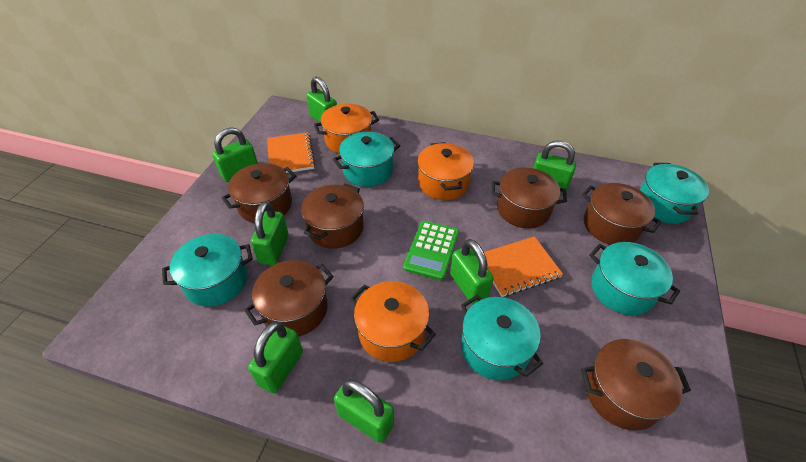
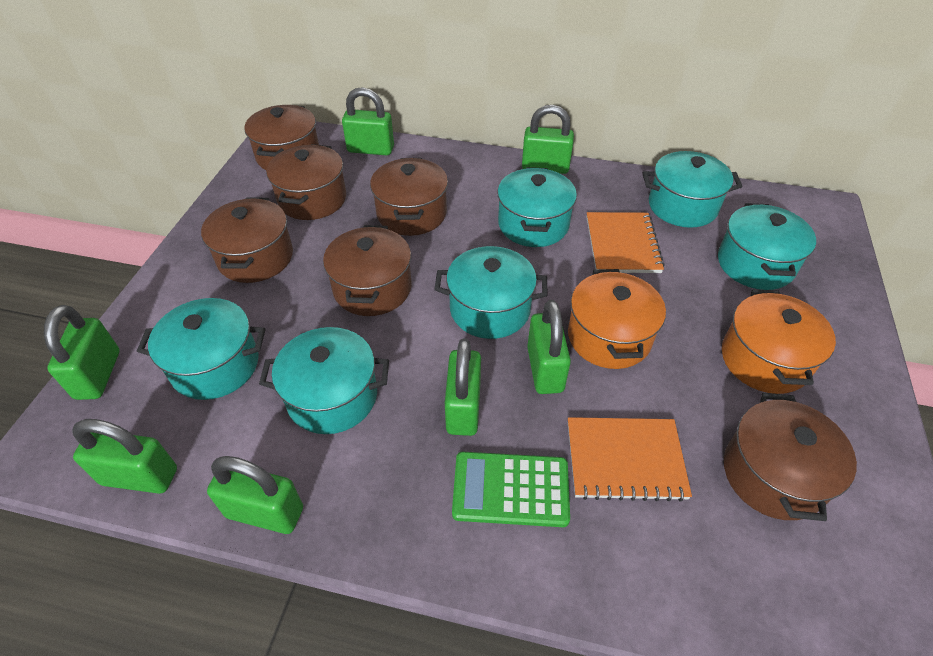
orange pot: 3 -> 2
turquoise pot: 5 -> 6

